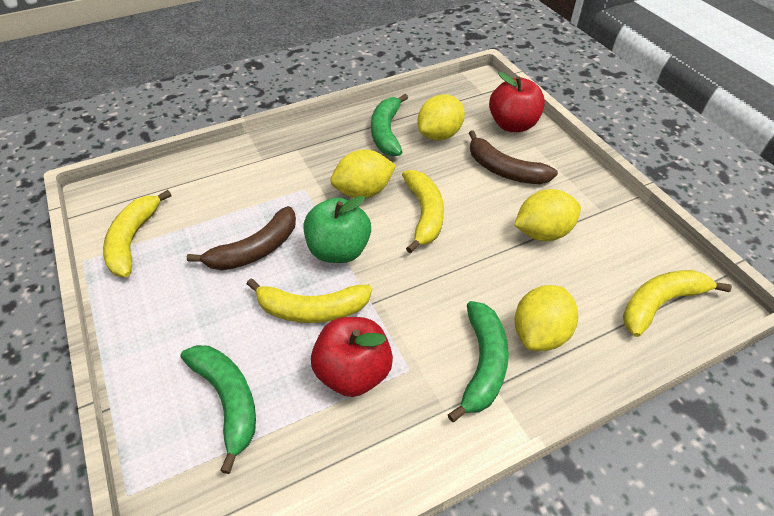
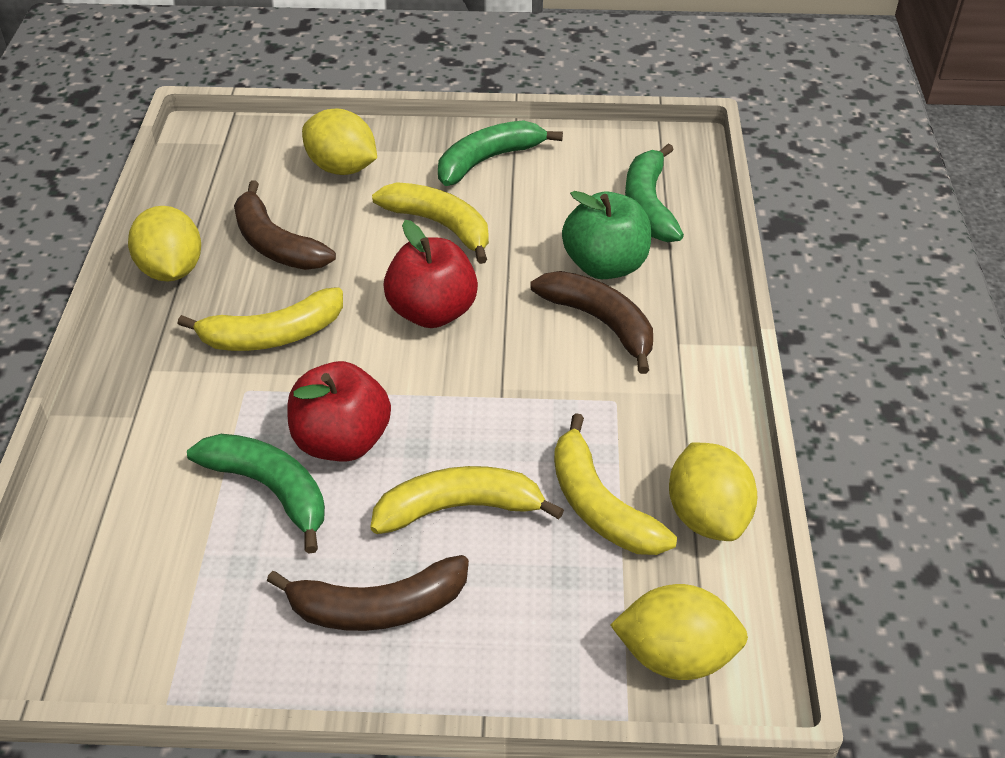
brown banana: 2 -> 3

